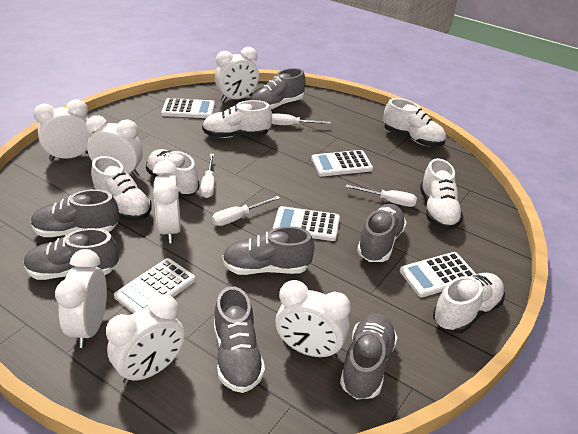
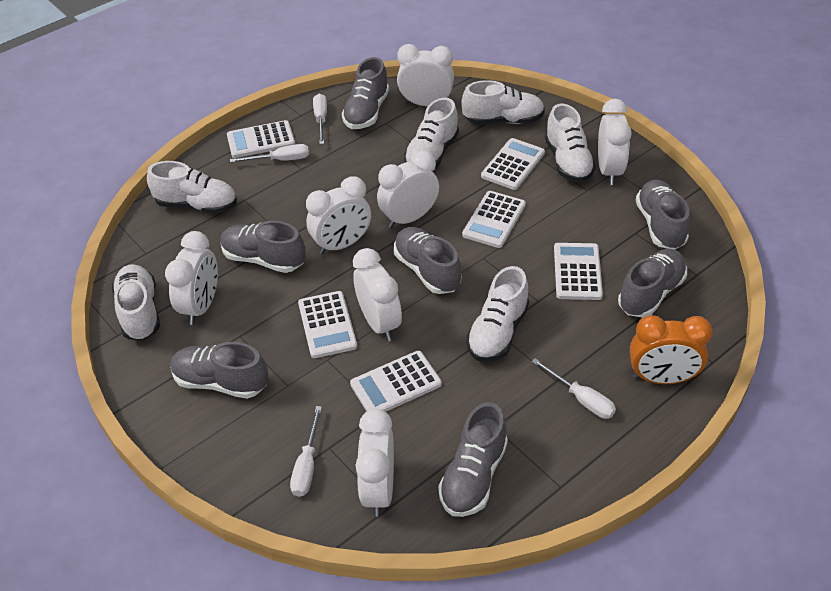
orange clock: 0 -> 1
white calculator: 5 -> 6

